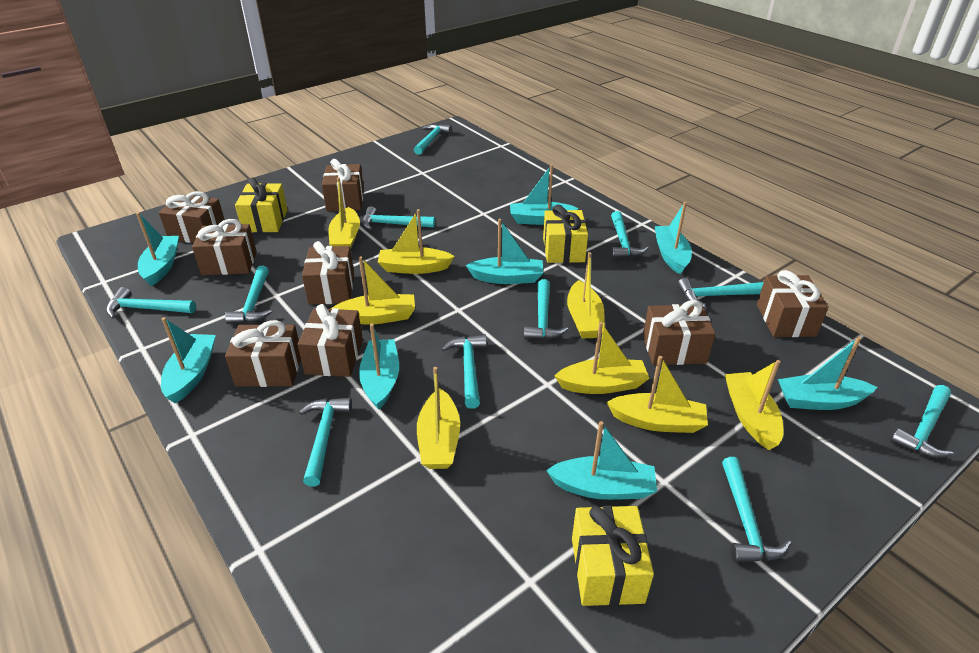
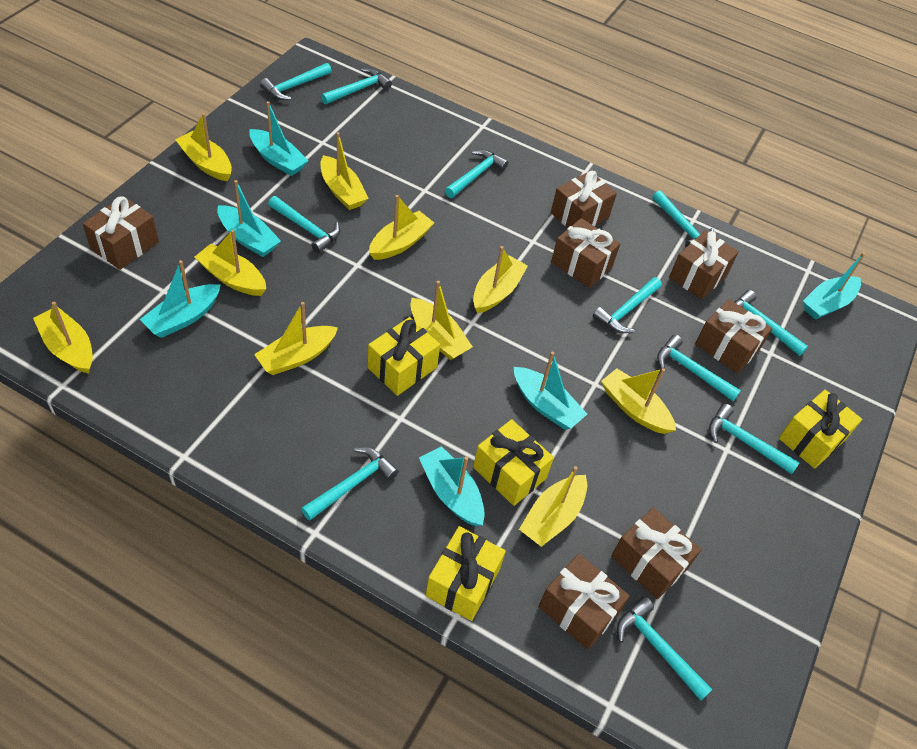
brown gift: 8 -> 7
turquoise boat: 8 -> 6
yellow boat: 8 -> 10
yellow gift: 3 -> 4

